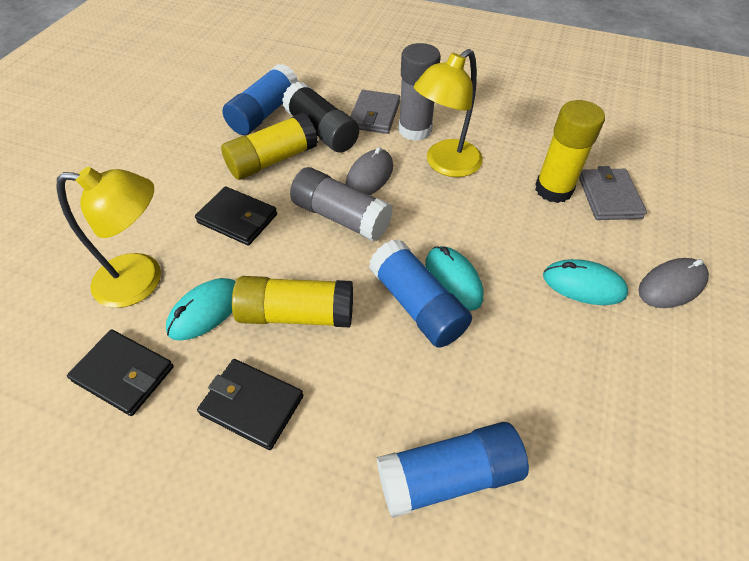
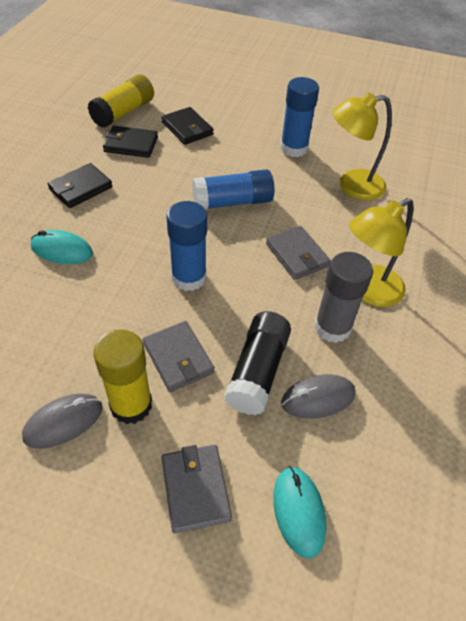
grey glue stick: 2 -> 1
grey wallet: 2 -> 3
turquoise mouse: 3 -> 2
yellow glue stick: 3 -> 2

